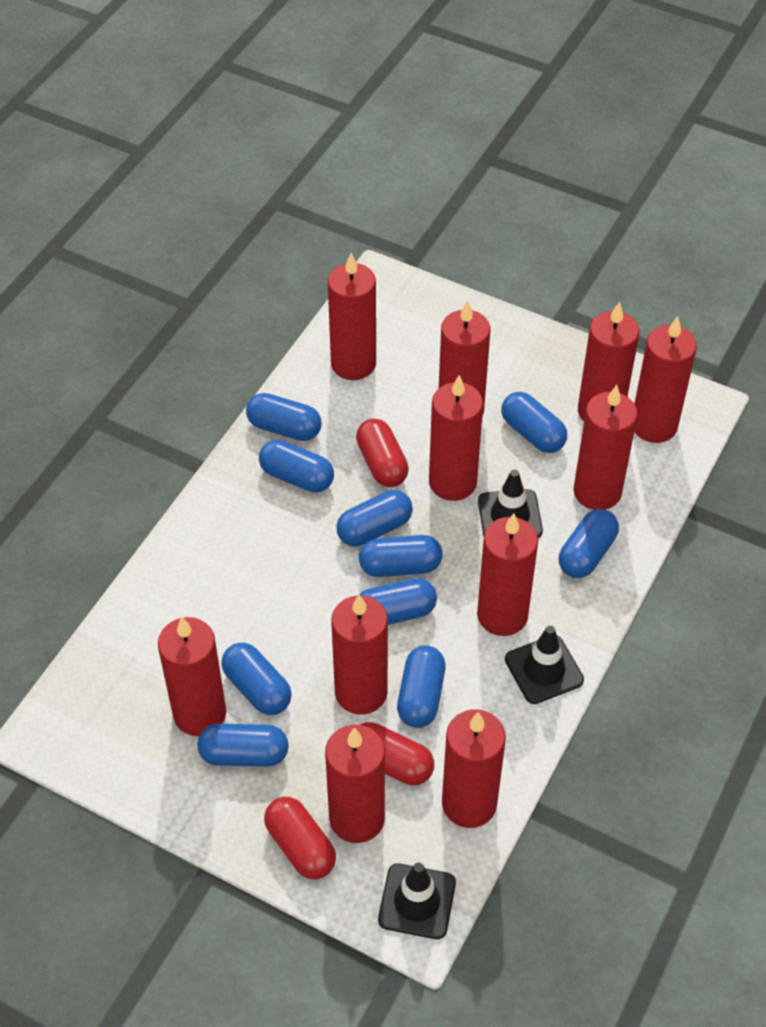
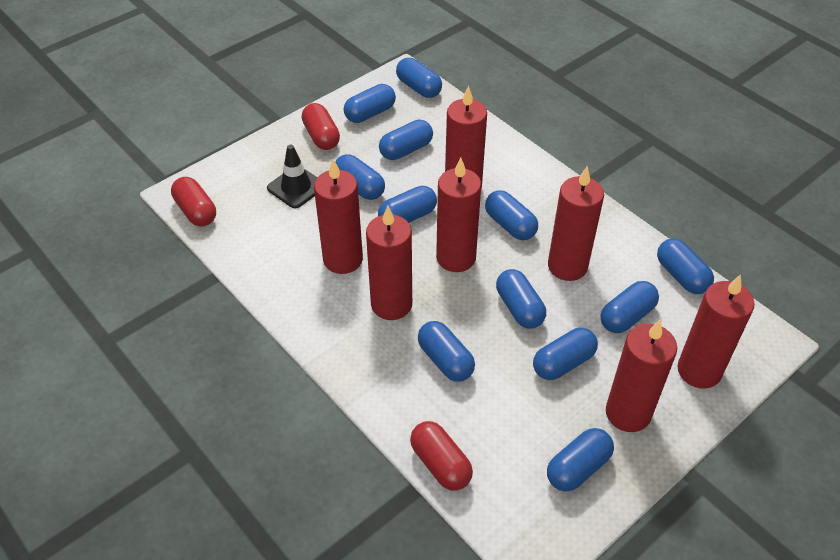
black traffic cone: 3 -> 1
blue capsule: 10 -> 12
red candle: 11 -> 7

